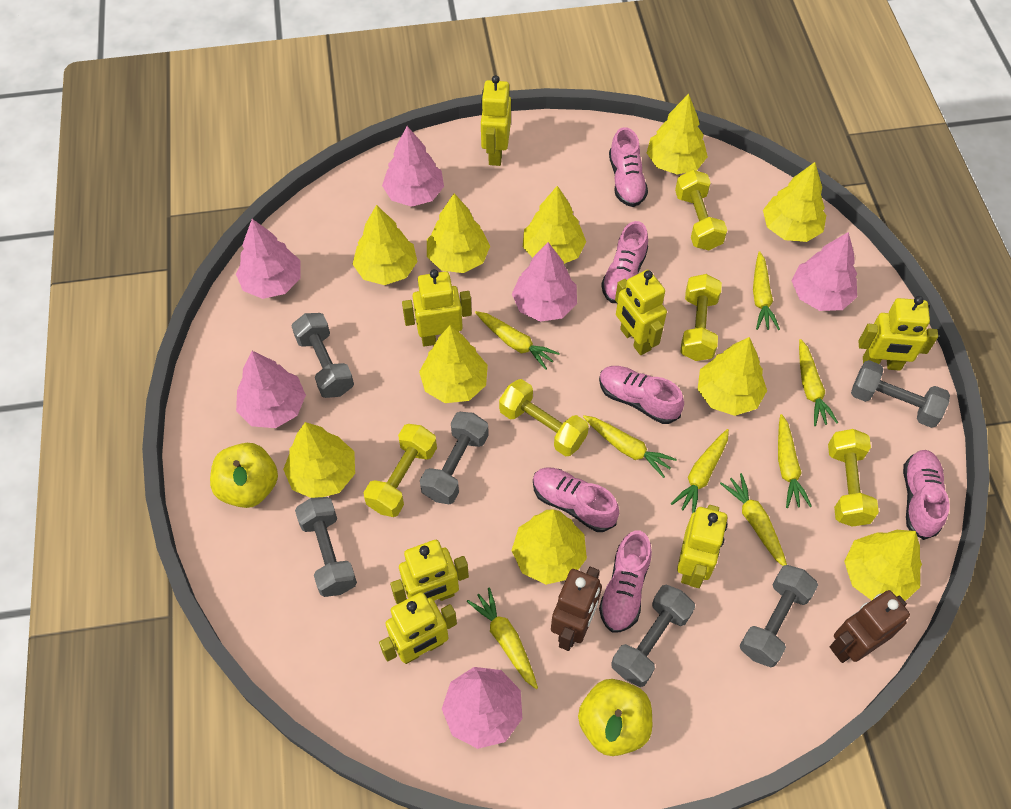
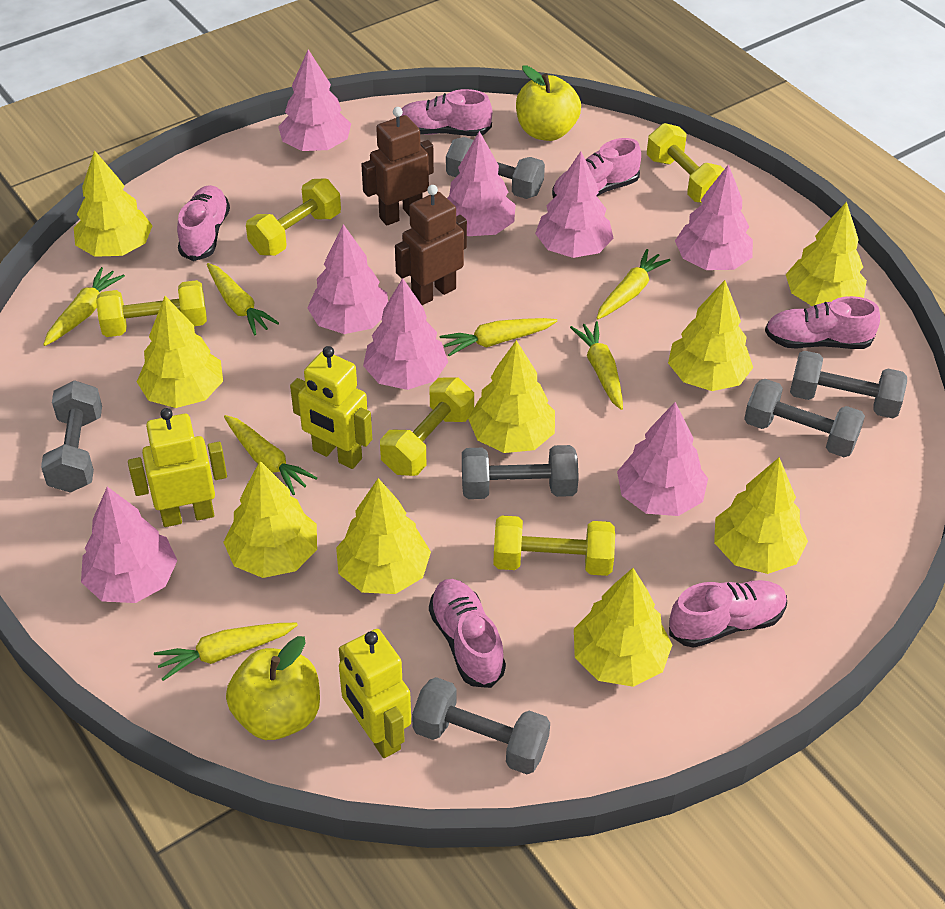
pink tree: 6 -> 8
yellow carrot: 8 -> 7
yellow robot: 7 -> 3
yellow tree: 10 -> 9

